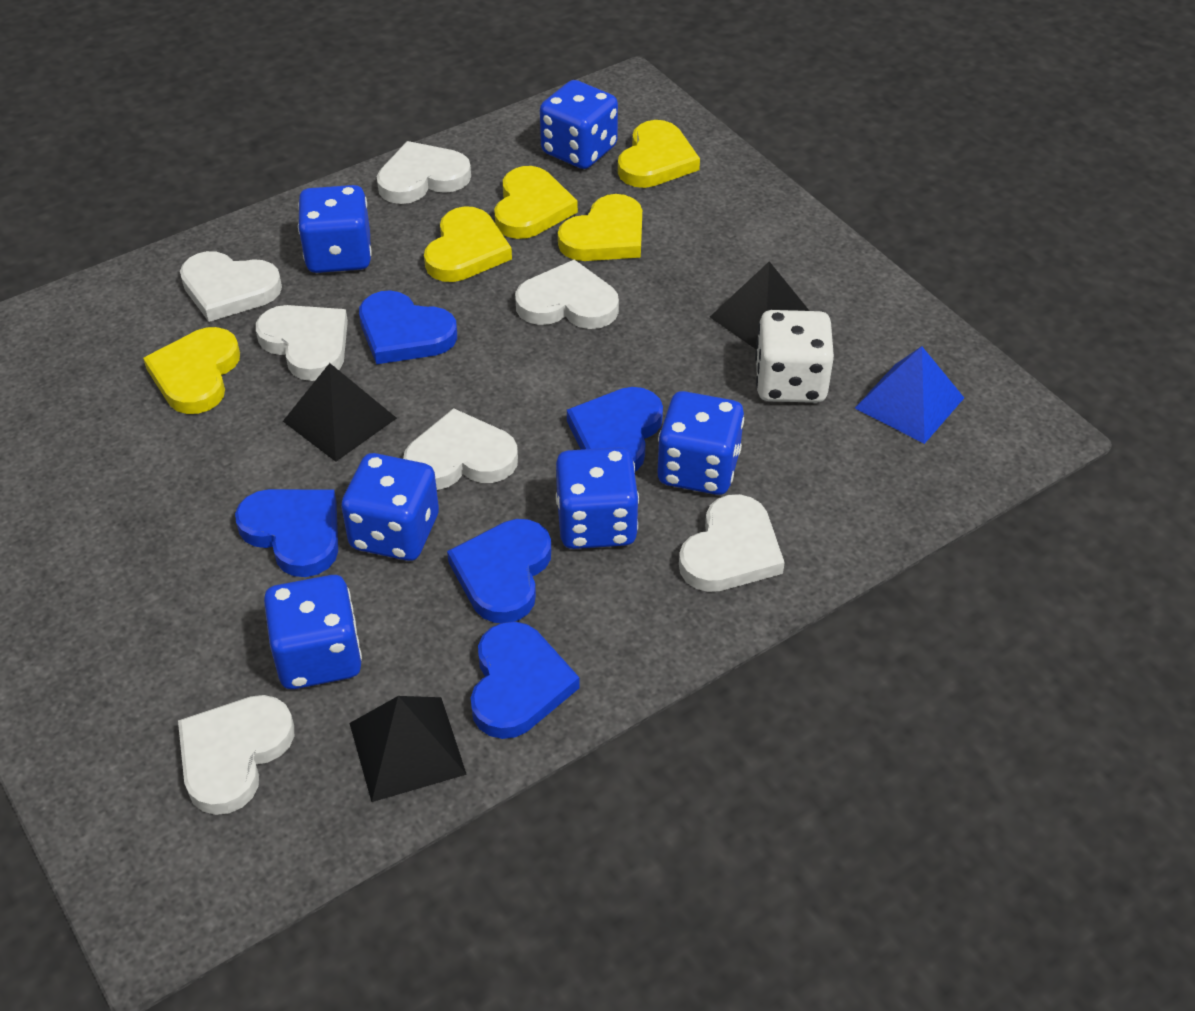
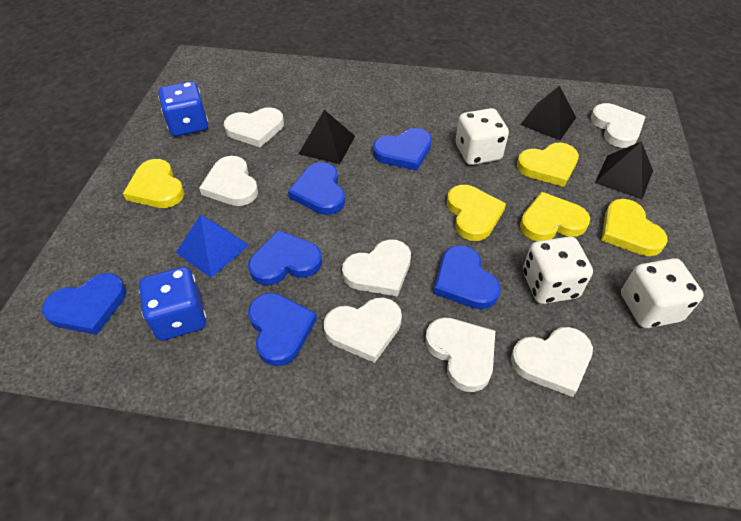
blue dice: 6 -> 2
blue heart: 5 -> 6
white dice: 1 -> 3

